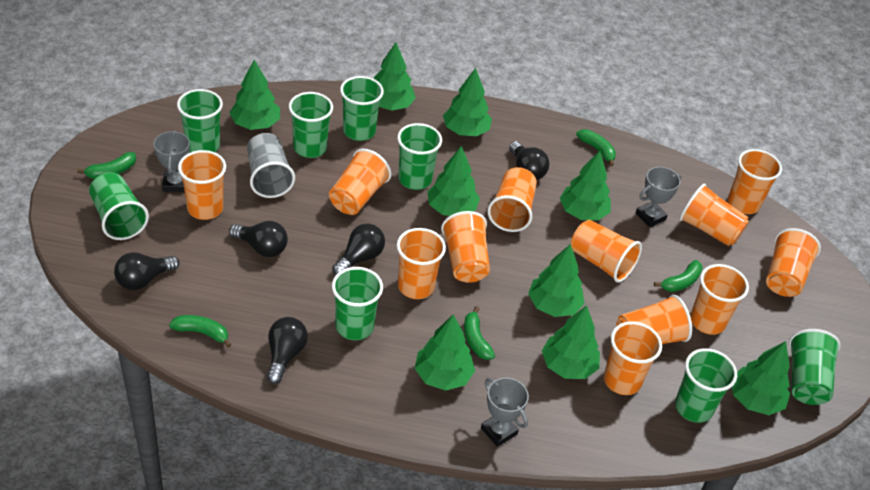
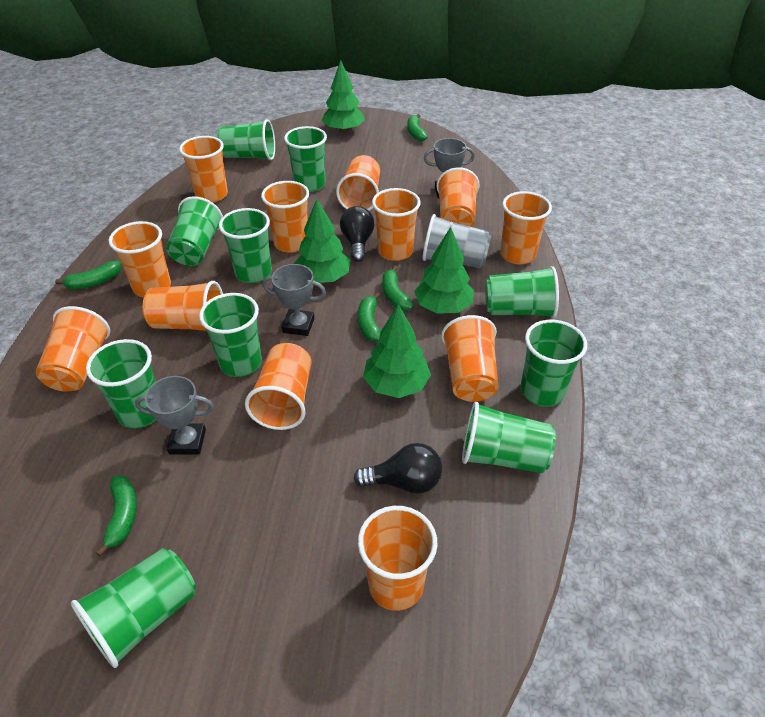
black light bulb: 5 -> 2
green cup: 8 -> 10
green tree: 9 -> 4

